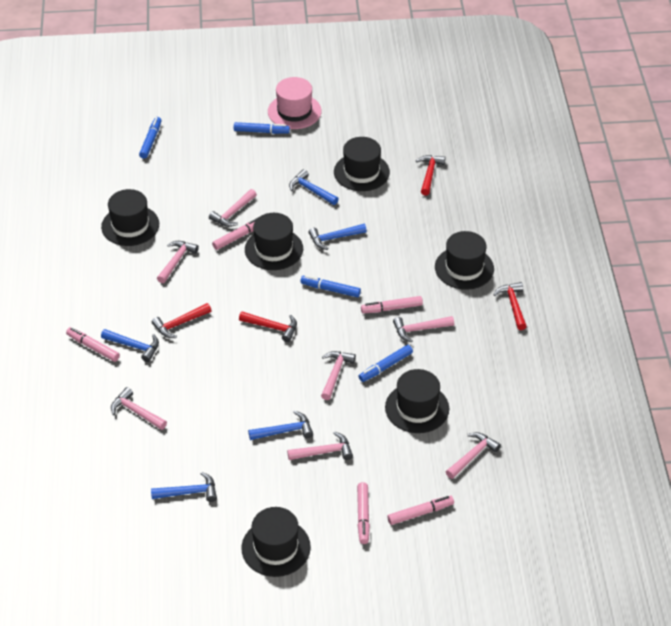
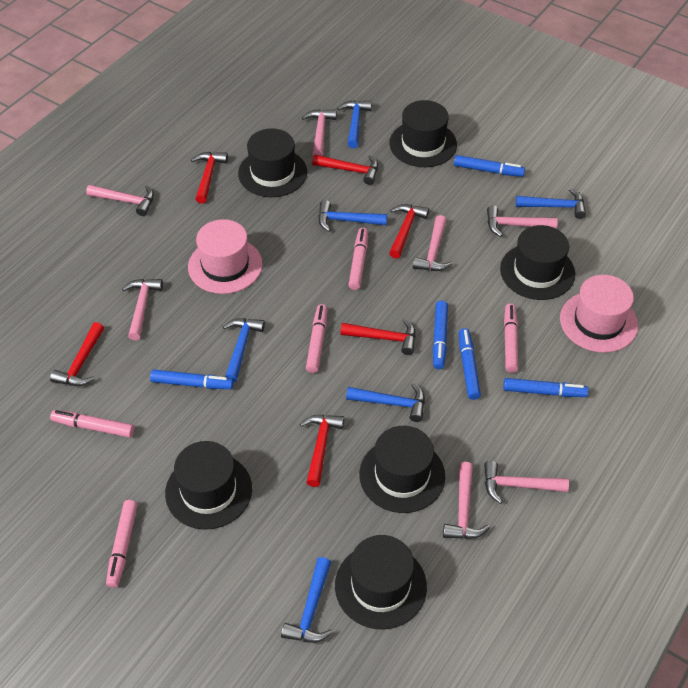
blue hammer: 5 -> 6
blue marker: 4 -> 5
pink hat: 1 -> 2
red hammer: 4 -> 6

